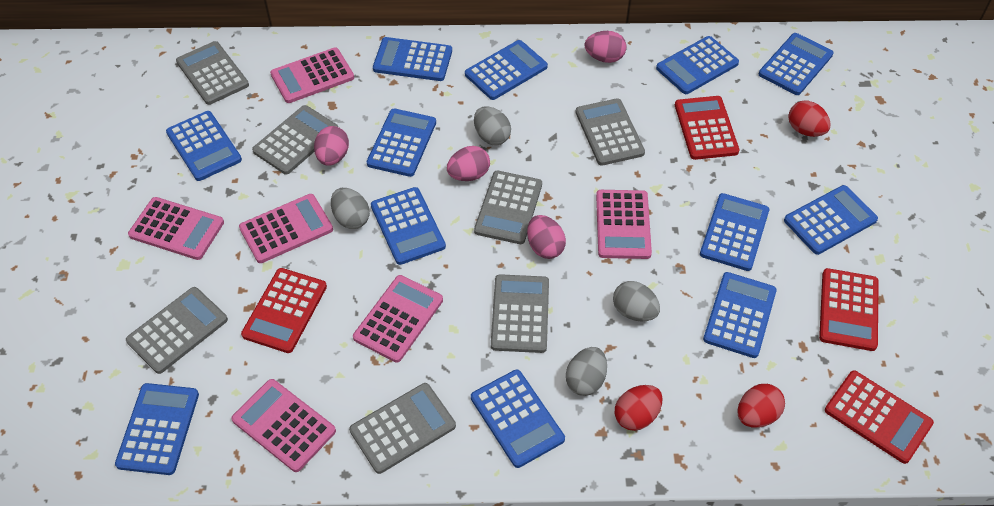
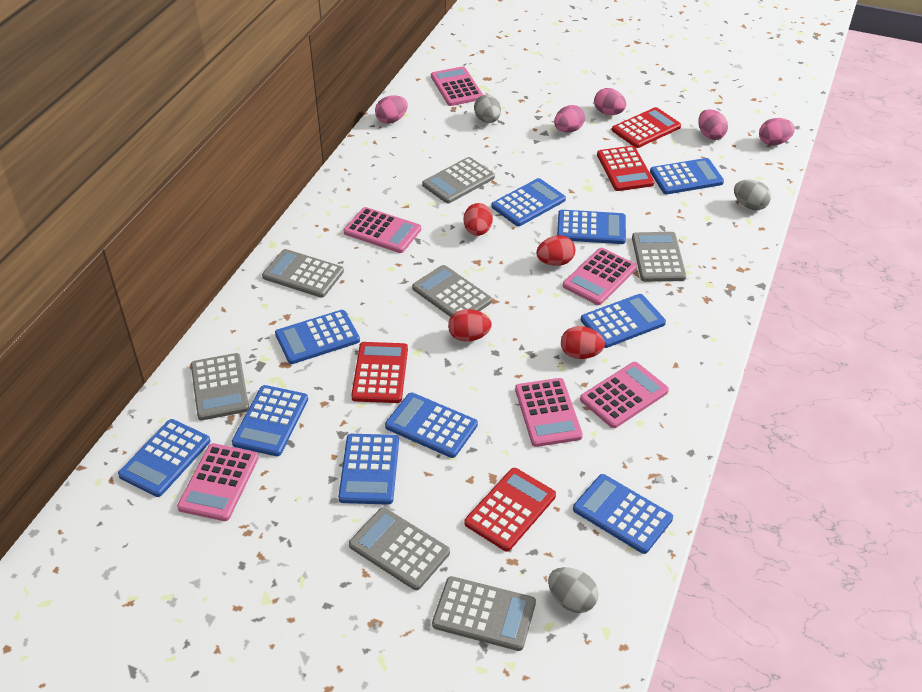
blue calculator: 12 -> 10
grey egg: 4 -> 3
pink egg: 4 -> 5
red egg: 3 -> 4

